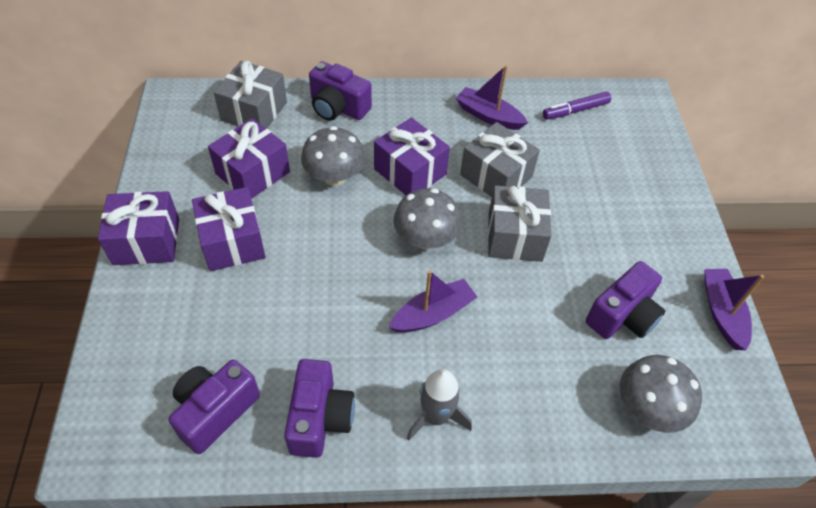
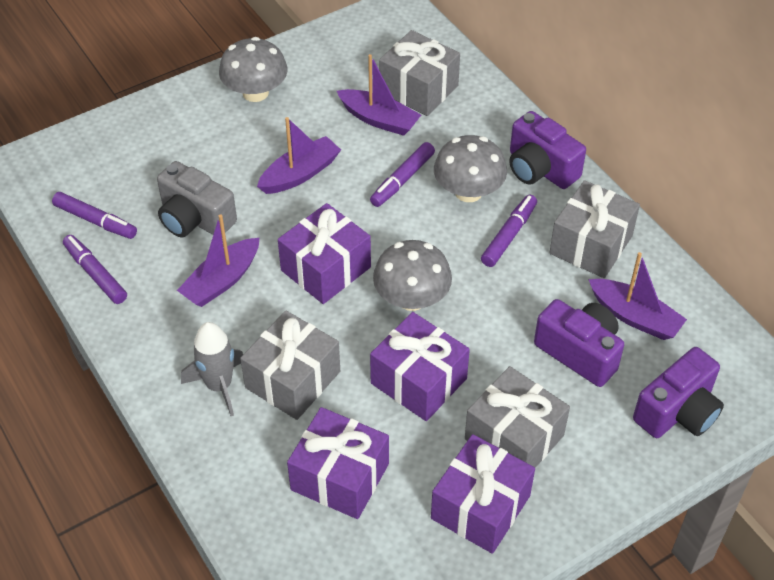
grey camera: 0 -> 1
grey gift: 3 -> 4
purple boat: 3 -> 4
purple camera: 4 -> 3
purple marker: 1 -> 4

